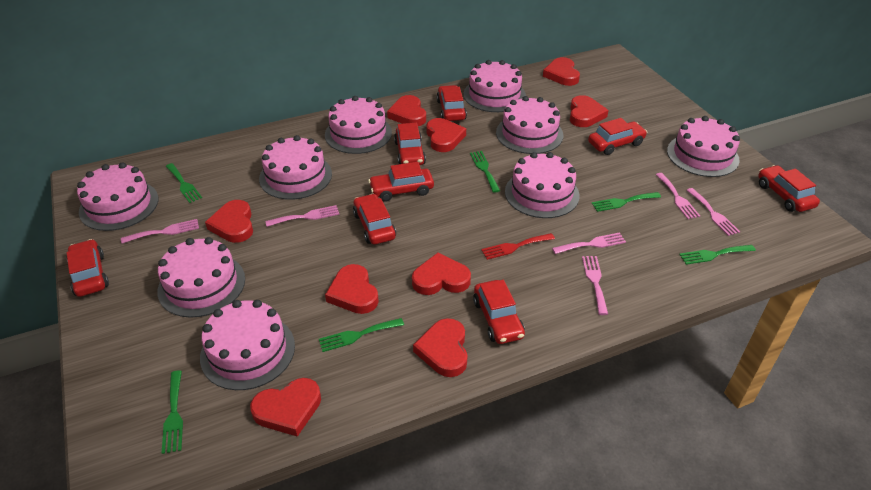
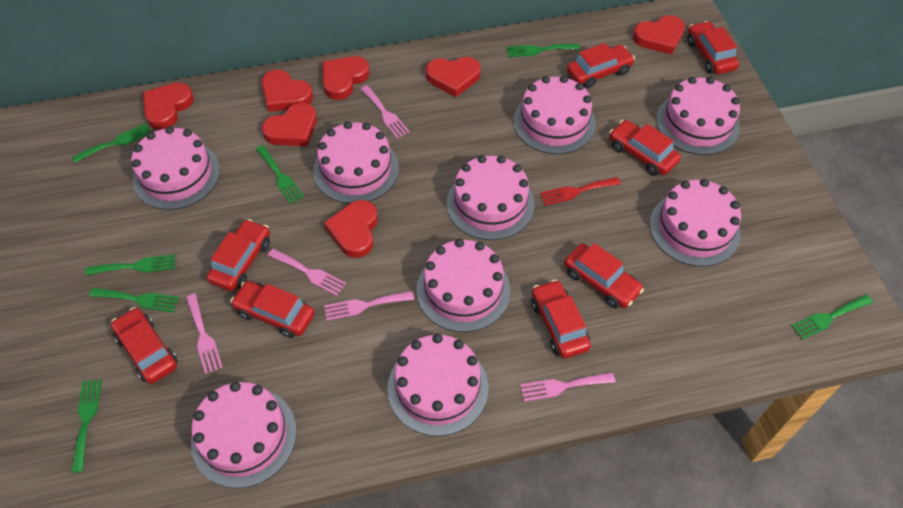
green fork: 6 -> 7
pink fork: 6 -> 5
red heart: 9 -> 7

